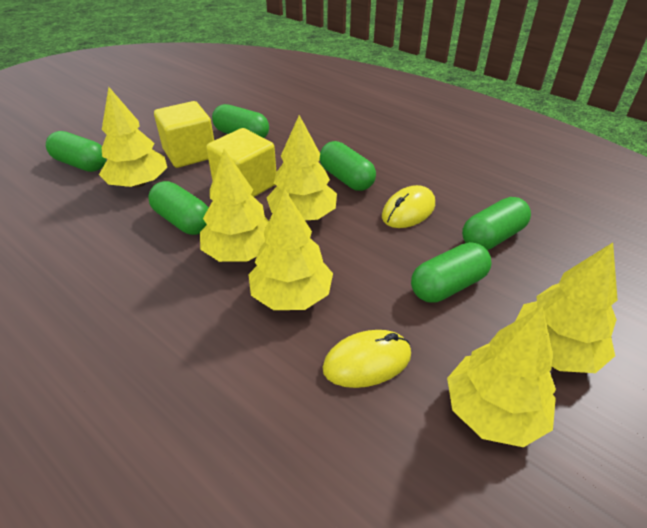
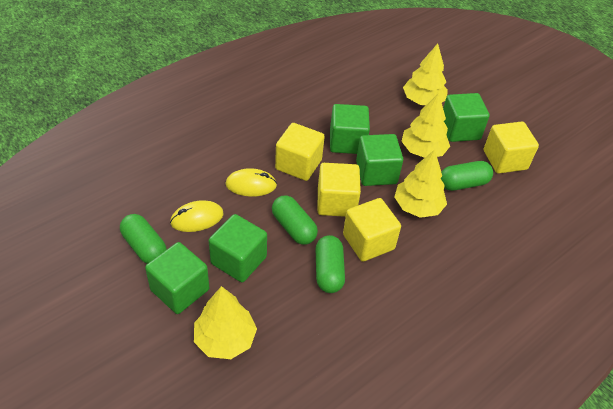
green capsule: 6 -> 4
green cube: 0 -> 5
yellow cube: 2 -> 4
yellow tree: 6 -> 4

